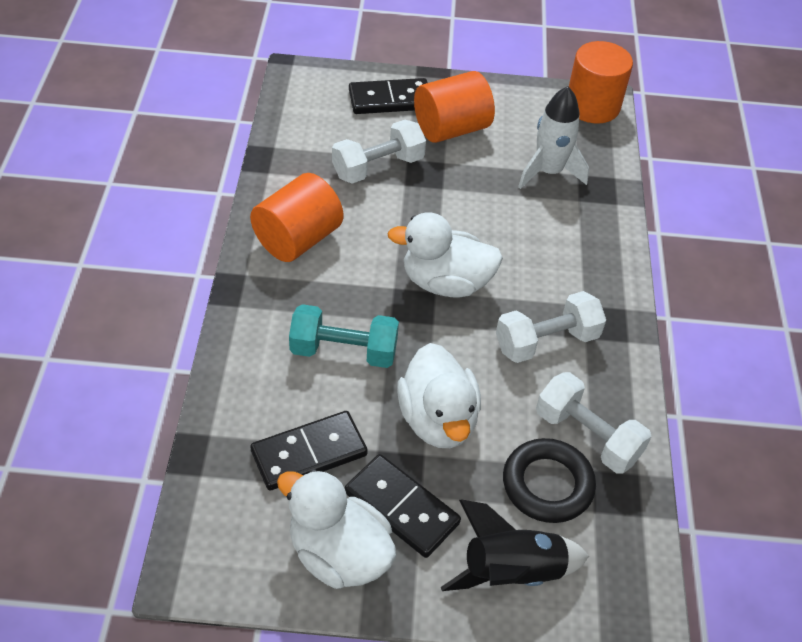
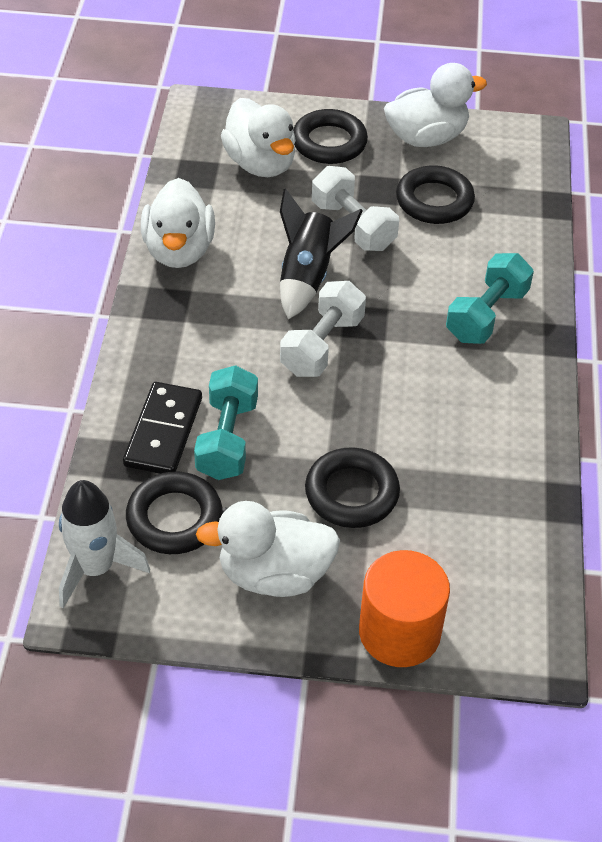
black domino: 3 -> 1
black ring: 1 -> 4
orange cylinder: 3 -> 1
turquoise dumbbell: 1 -> 2
white duck: 3 -> 4
white dumbbell: 3 -> 2

